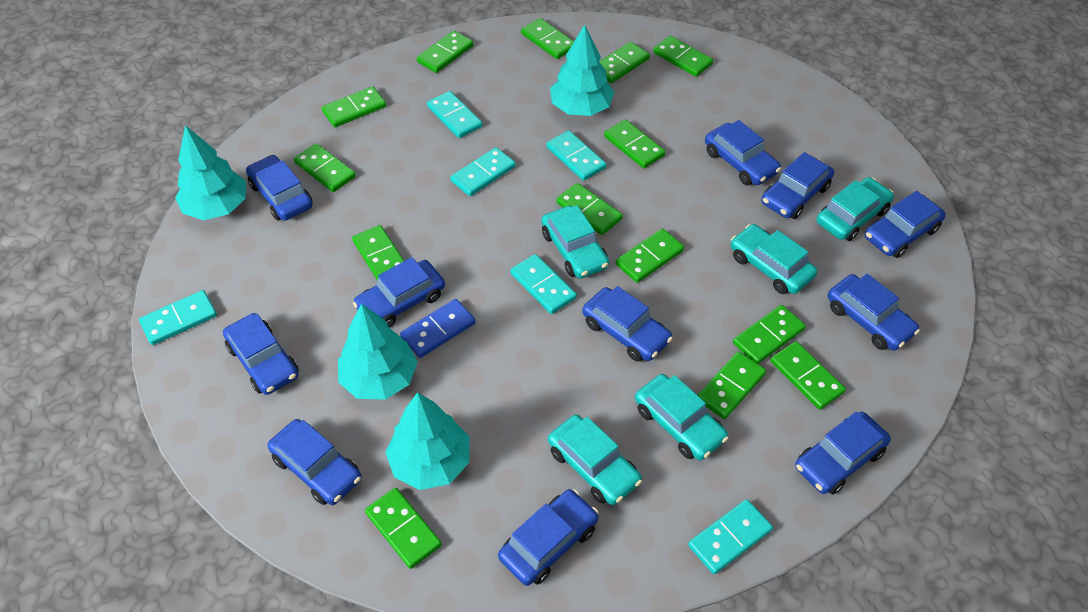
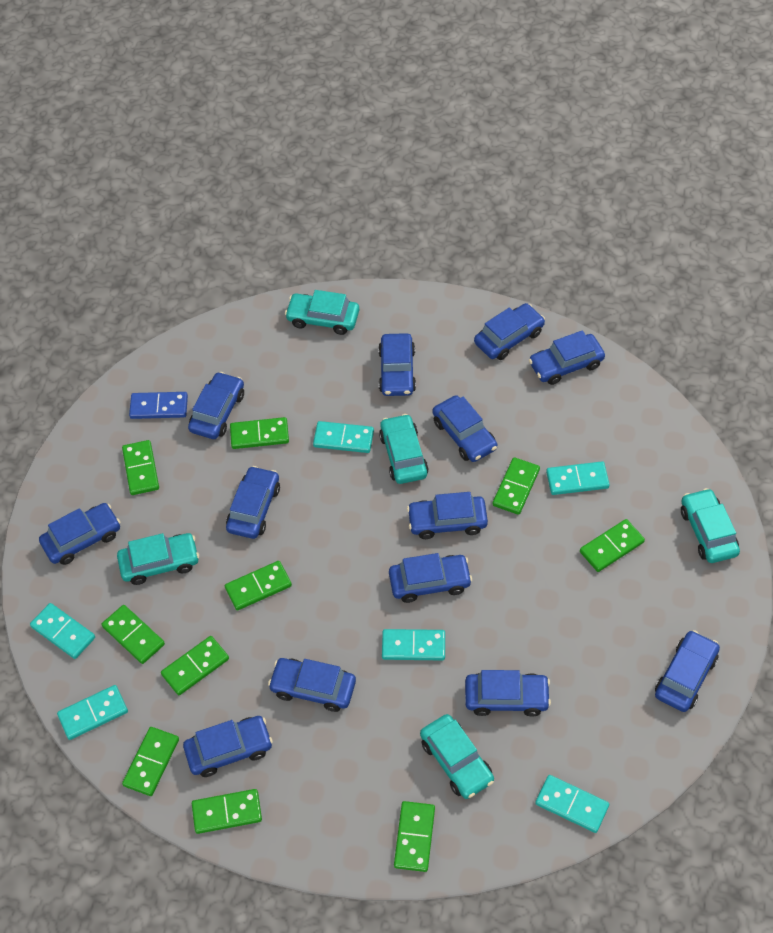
blue car: 11 -> 13
green domino: 14 -> 10
turquoise tree: 4 -> 0

